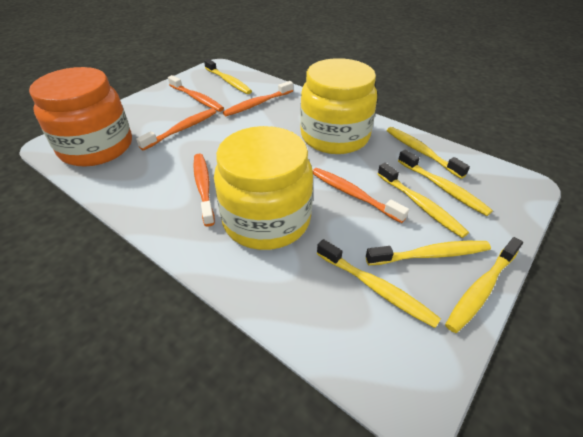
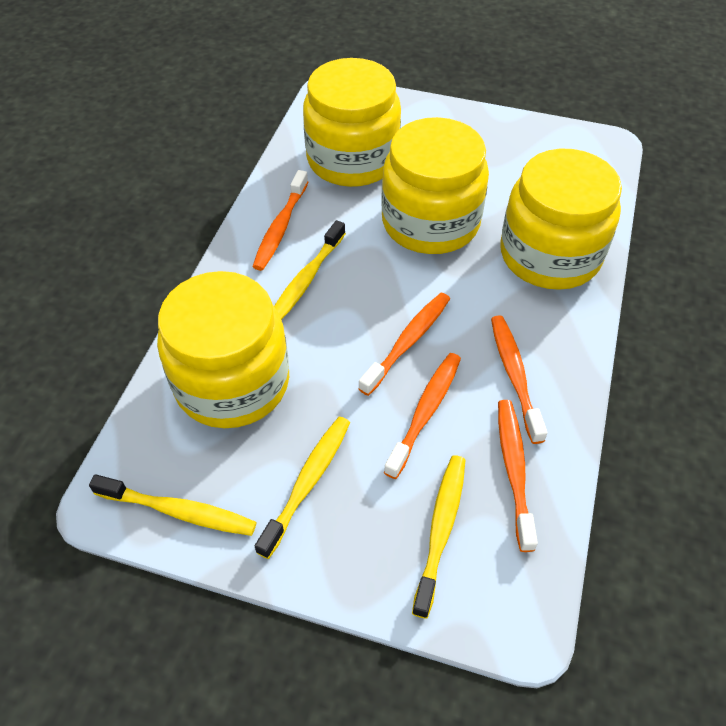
orange jar: 1 -> 0
yellow jar: 2 -> 4
yellow toothbrush: 7 -> 4

